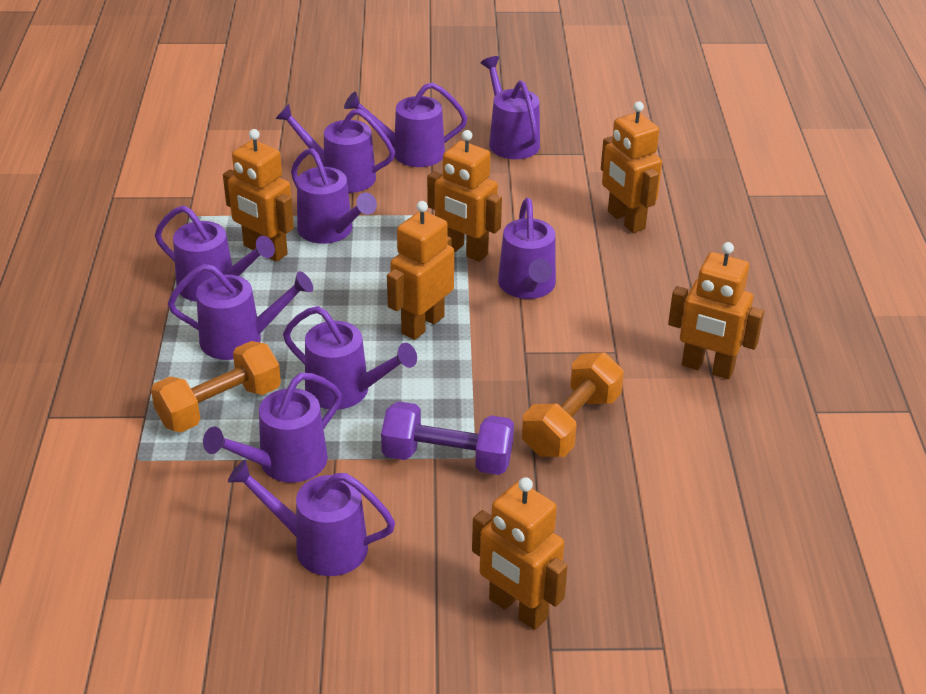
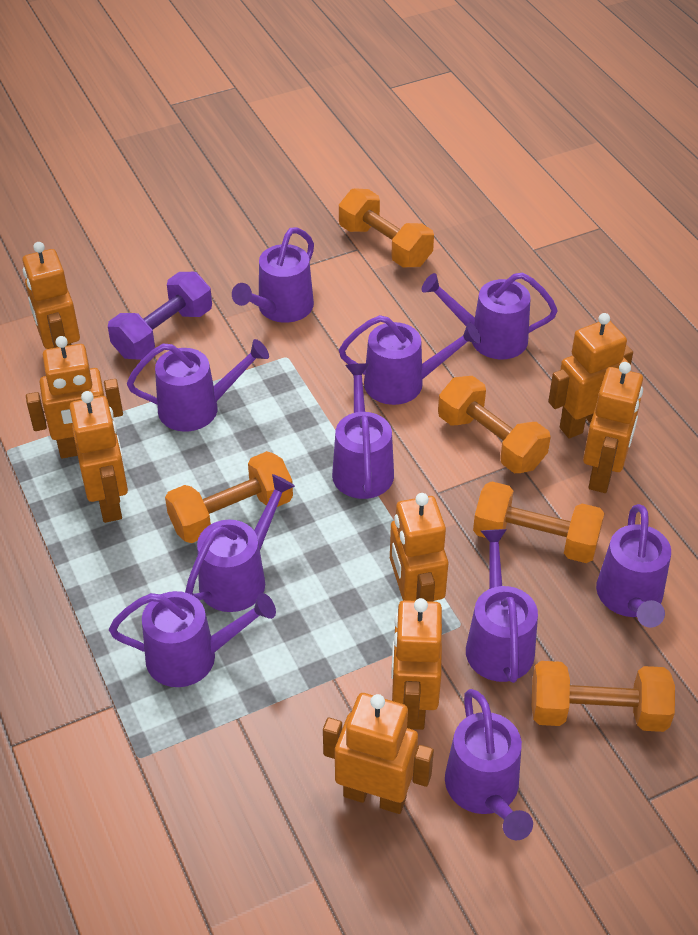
orange dumbbell: 2 -> 5
orange robot: 6 -> 8

